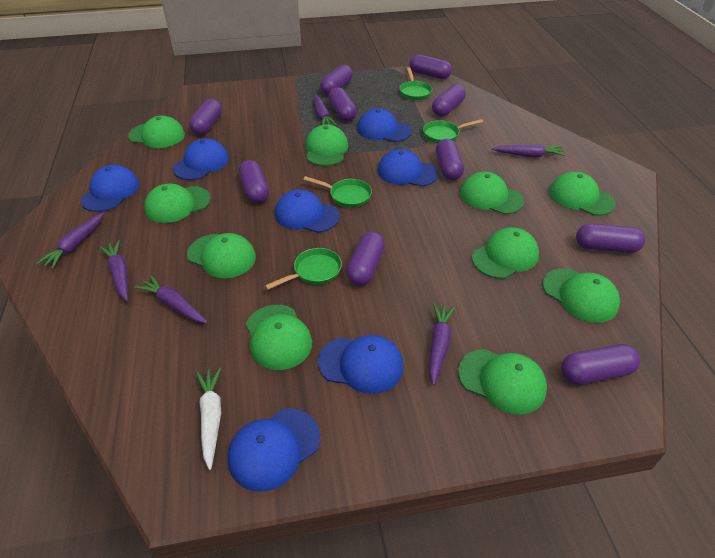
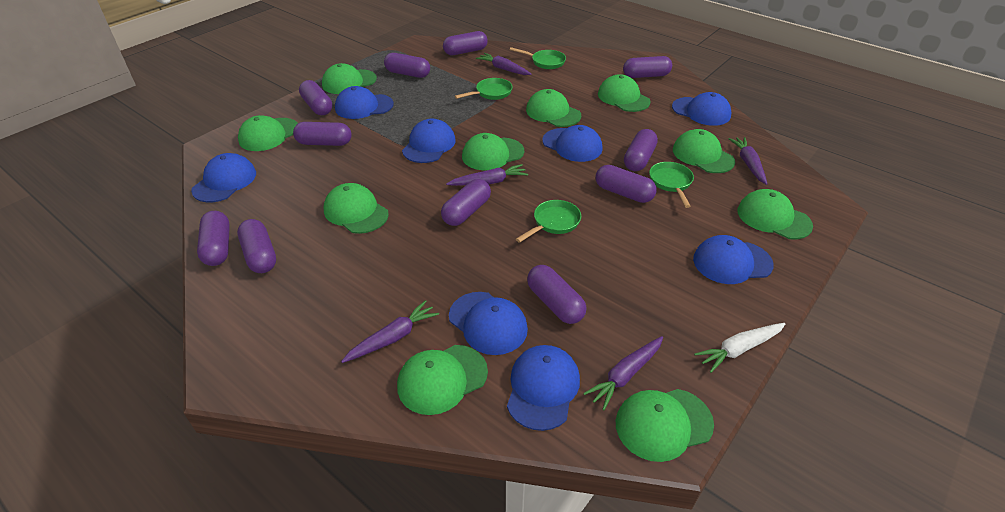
blue cap: 7 -> 8
purple capsule: 10 -> 11
purple carrot: 6 -> 5

